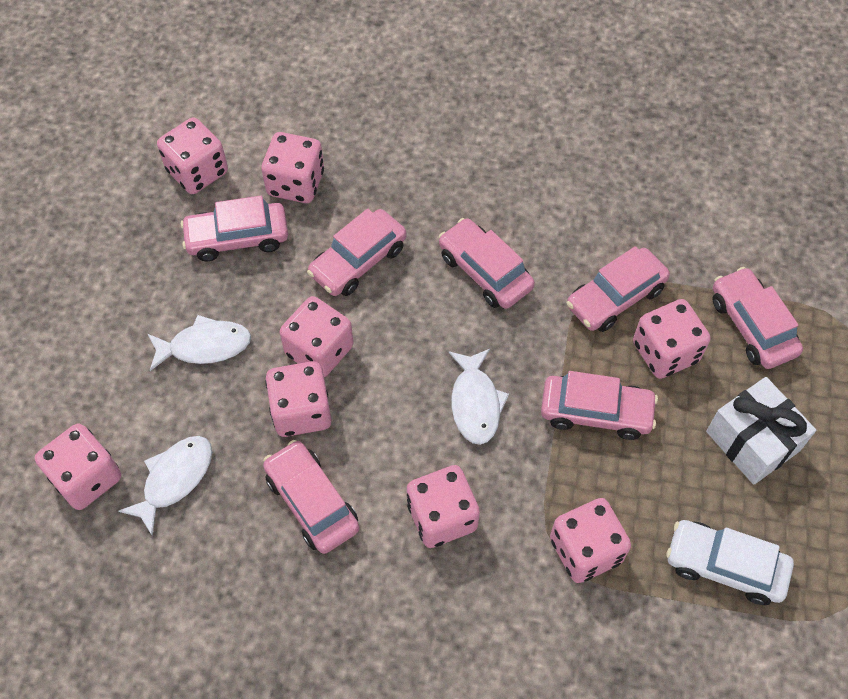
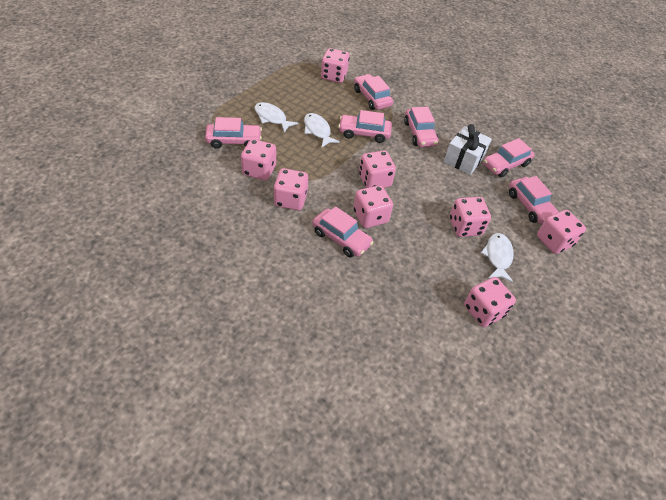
white car: 1 -> 0

